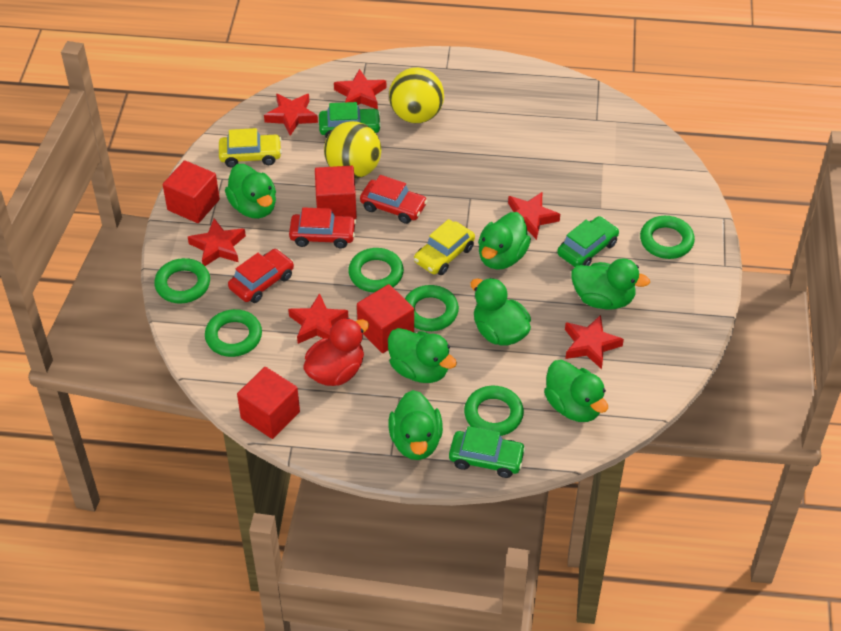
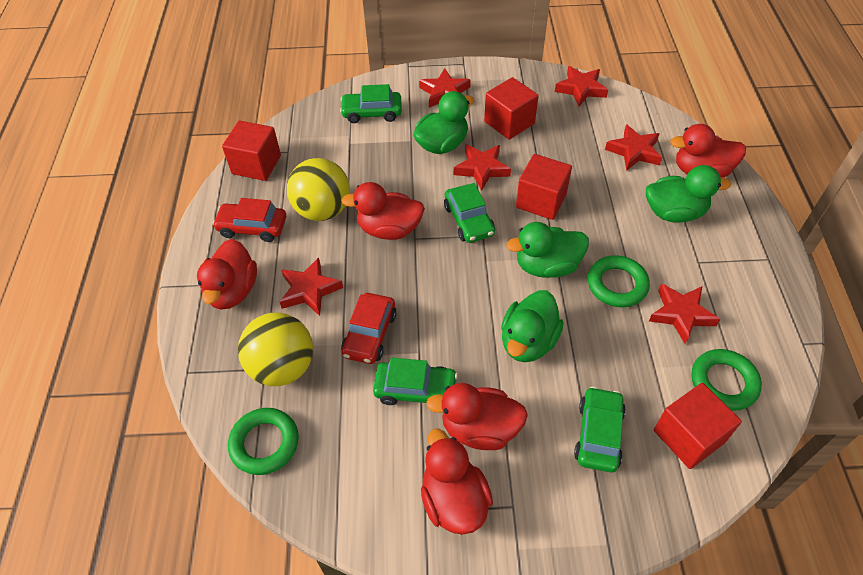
green car: 3 -> 4
green duck: 7 -> 4
green ring: 6 -> 3
red car: 3 -> 2
red duck: 1 -> 5
yellow car: 2 -> 0

